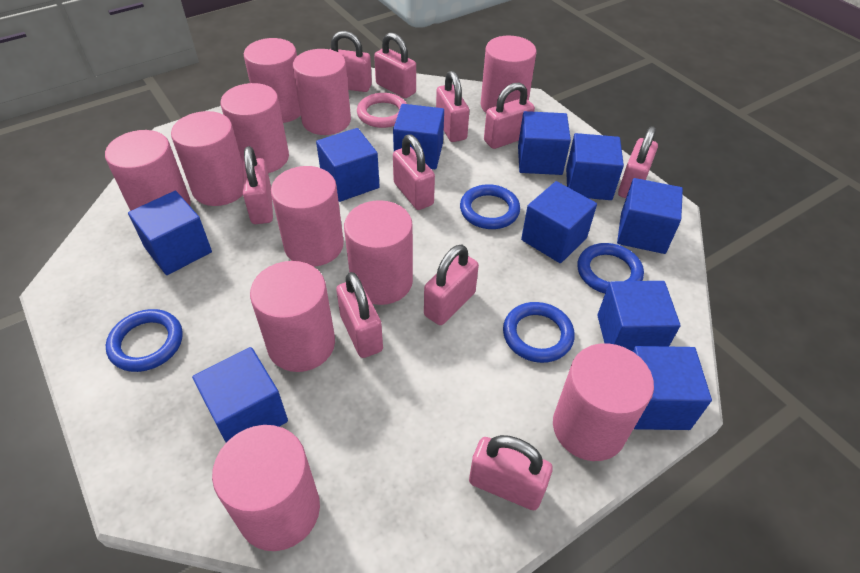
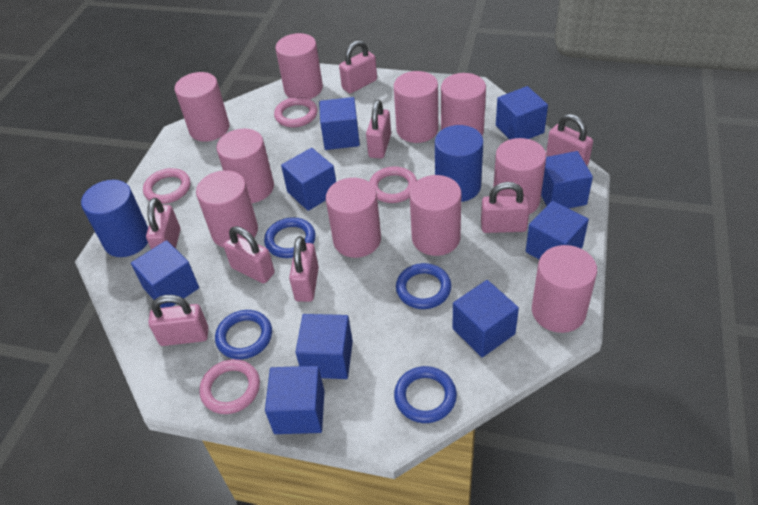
blue cube: 10 -> 9
blue cylinder: 0 -> 2
pink cylinder: 11 -> 10
pink padlock: 10 -> 8
pink ring: 1 -> 4

